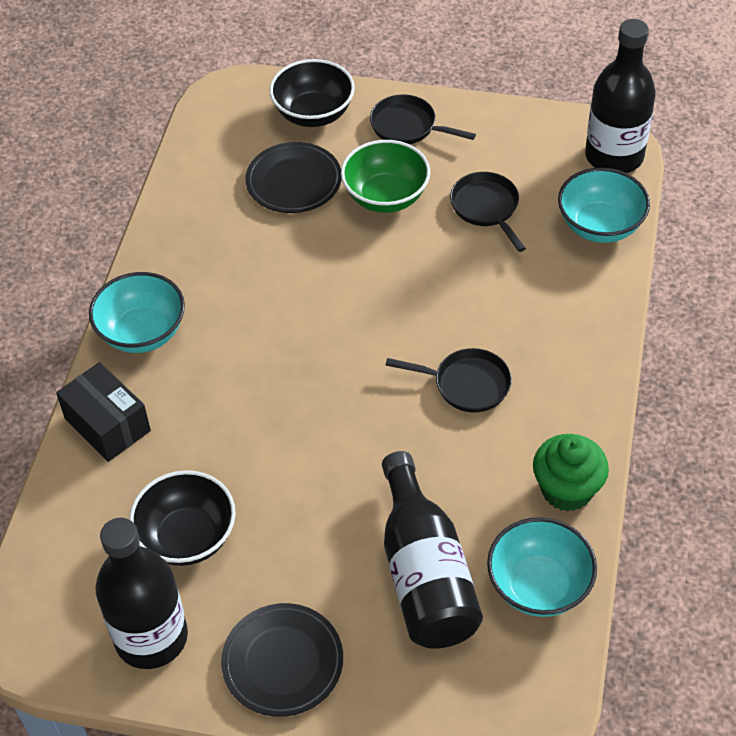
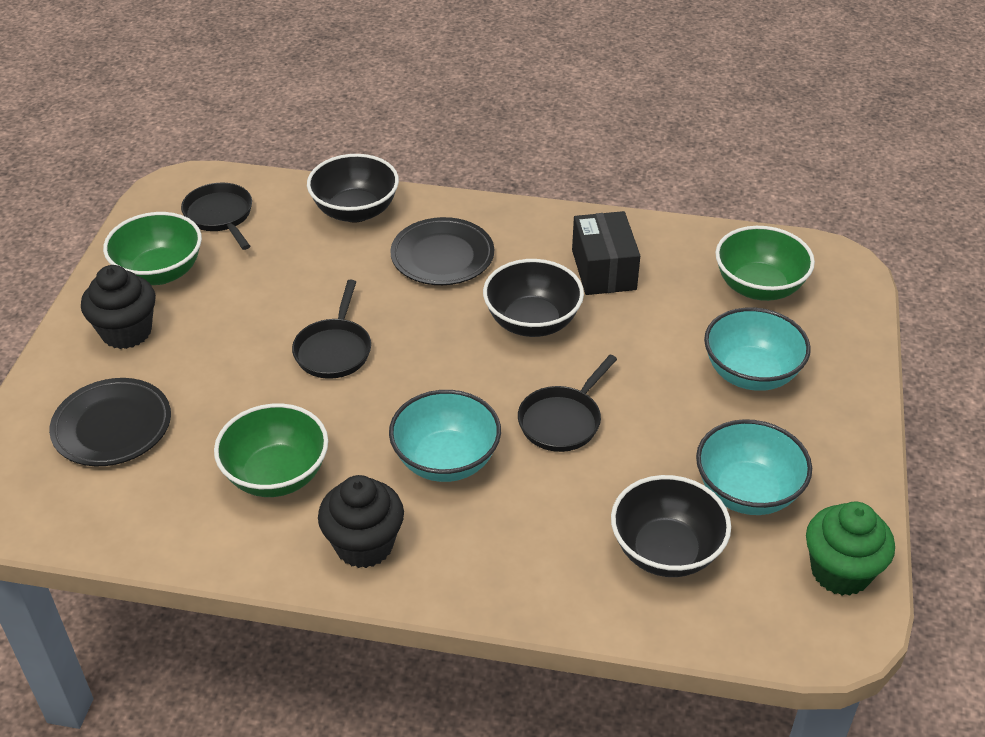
black bottle: 3 -> 0
black bowl: 2 -> 3
black cupcake: 0 -> 2
green bowl: 1 -> 3

